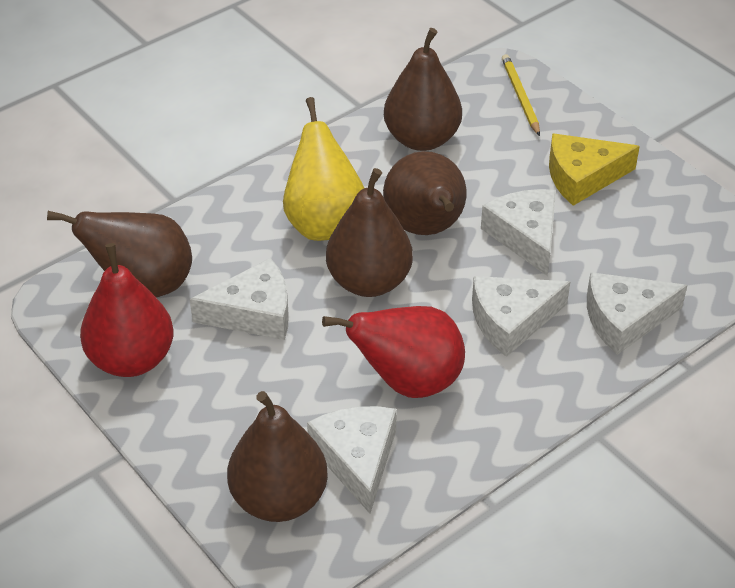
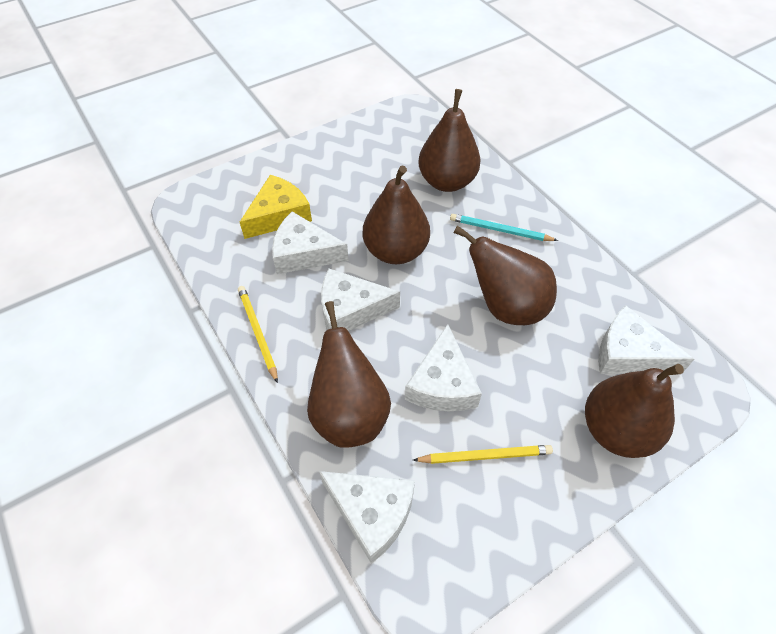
red pear: 2 -> 0
turquoise pencil: 0 -> 1
yellow pear: 1 -> 0
yellow pencil: 1 -> 2

